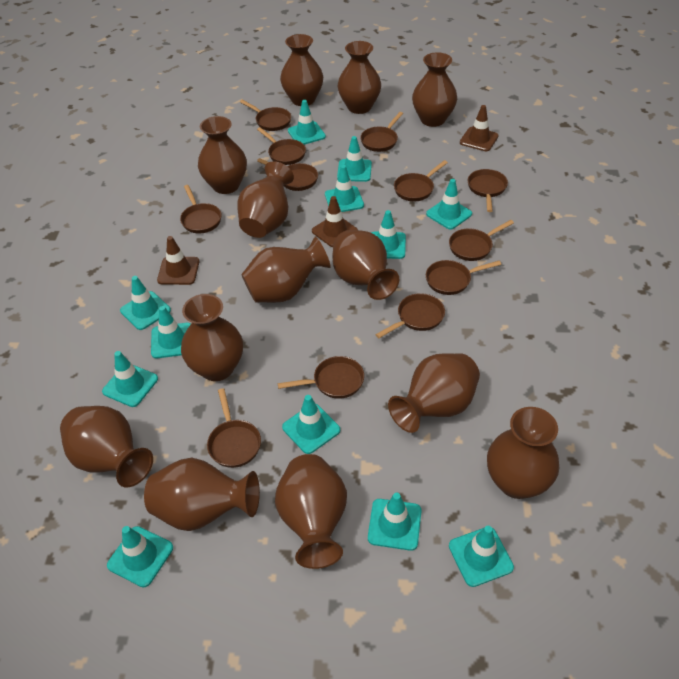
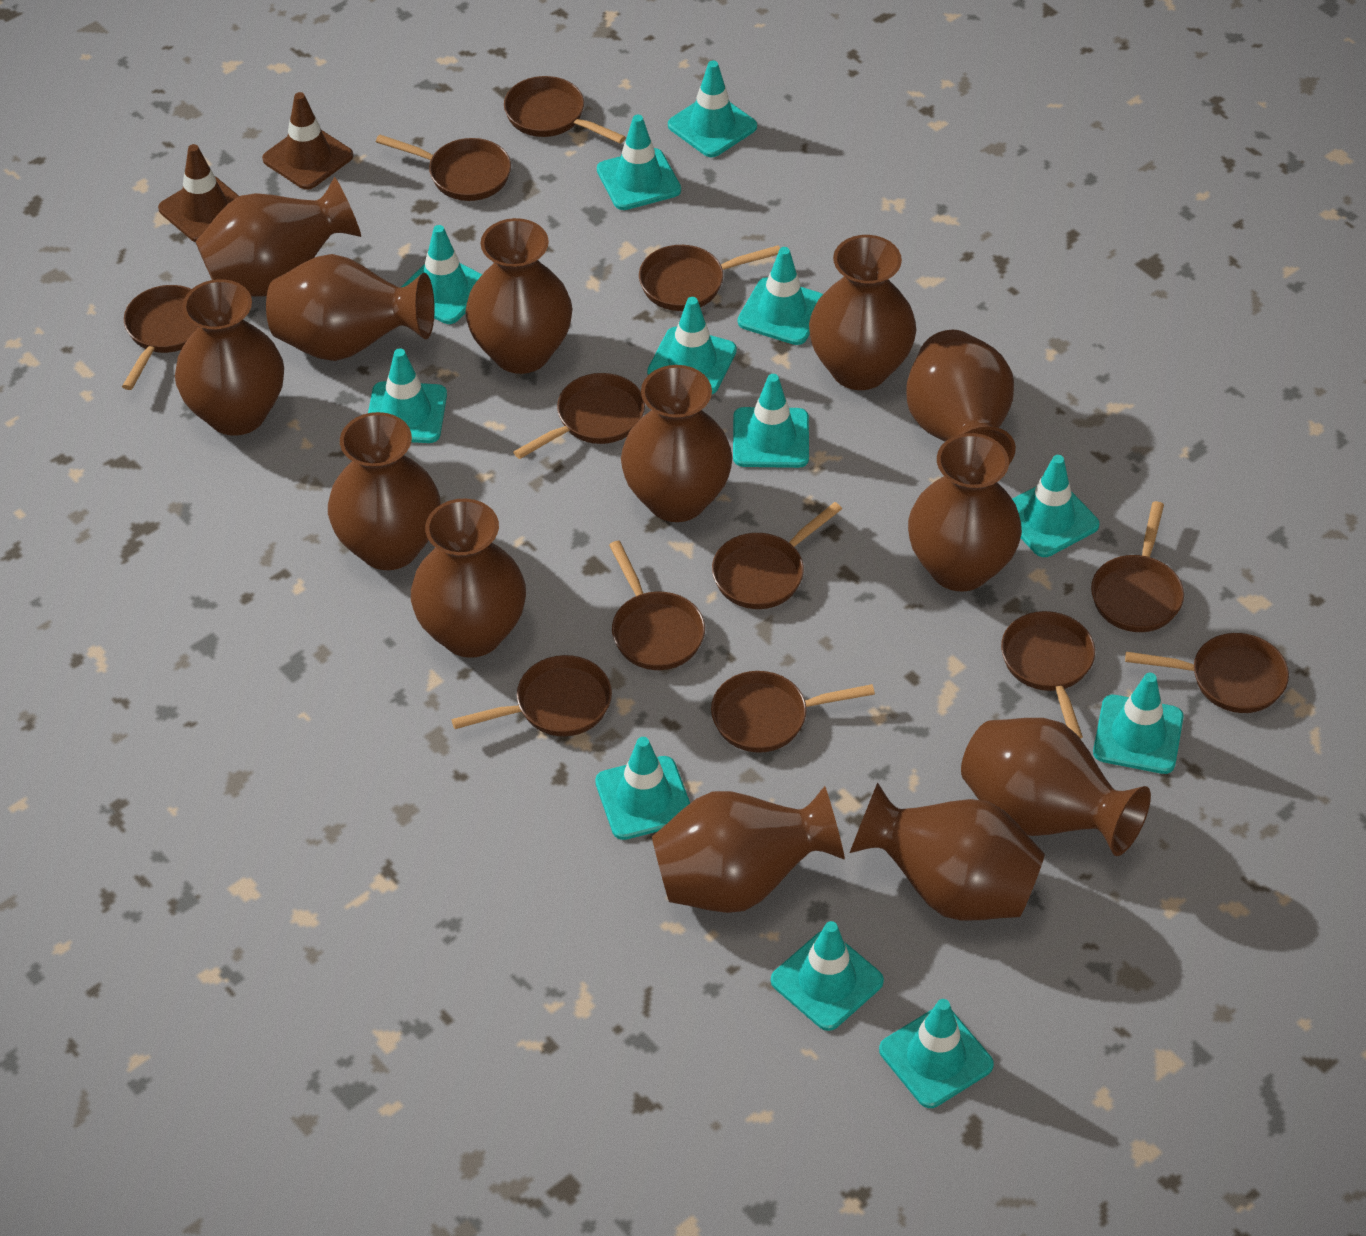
brown traffic cone: 3 -> 2

